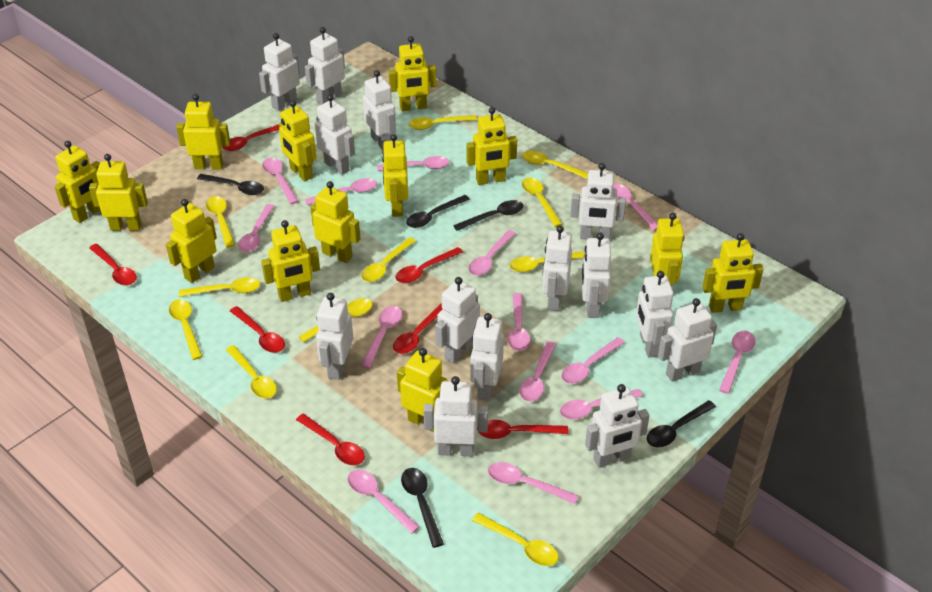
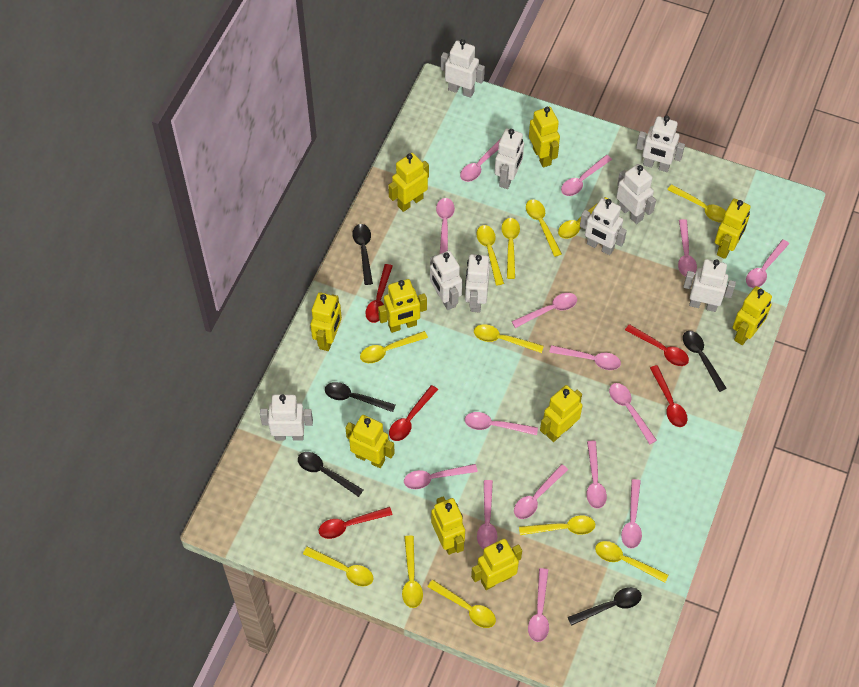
pink spoon: 14 -> 15
red spoon: 7 -> 5
white robot: 14 -> 9
yellow robot: 13 -> 10
yellow spoon: 11 -> 12

